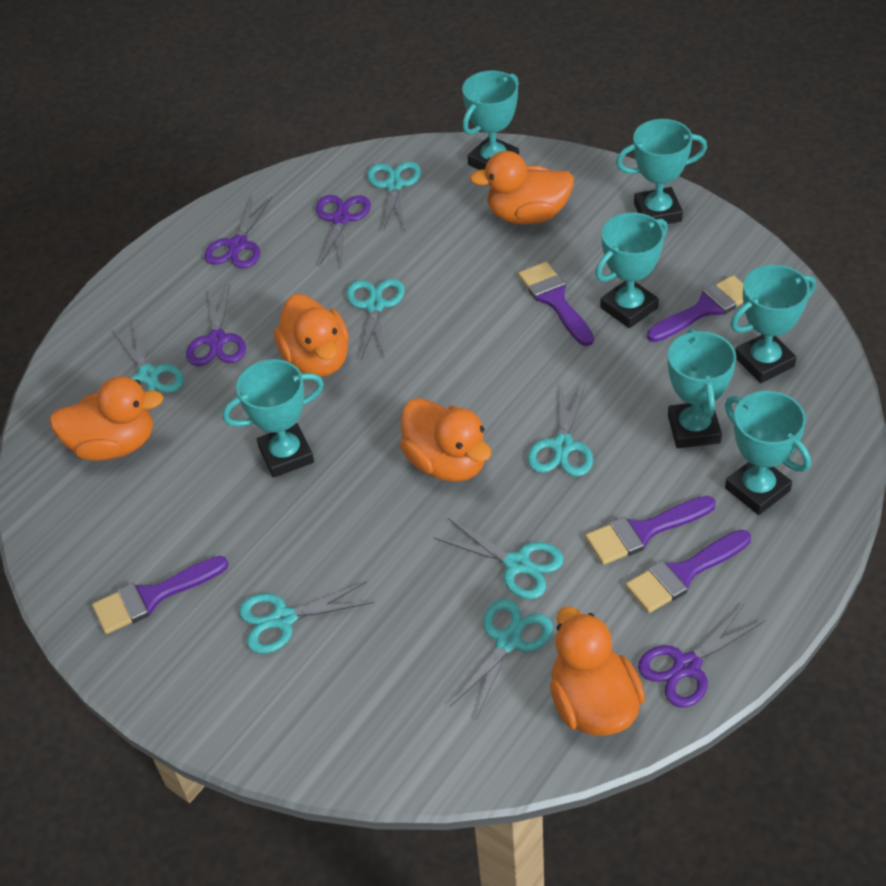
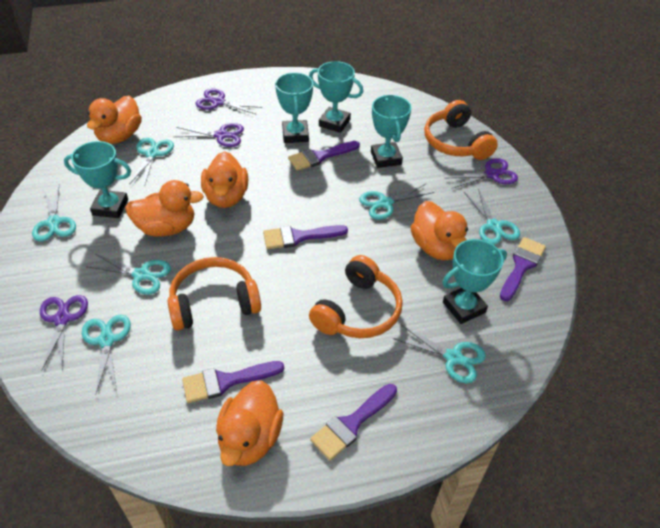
orange headphones: 0 -> 3
turquoise trophy: 7 -> 5

